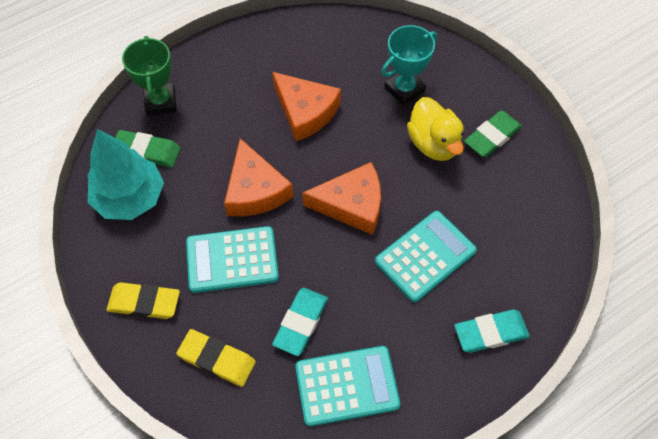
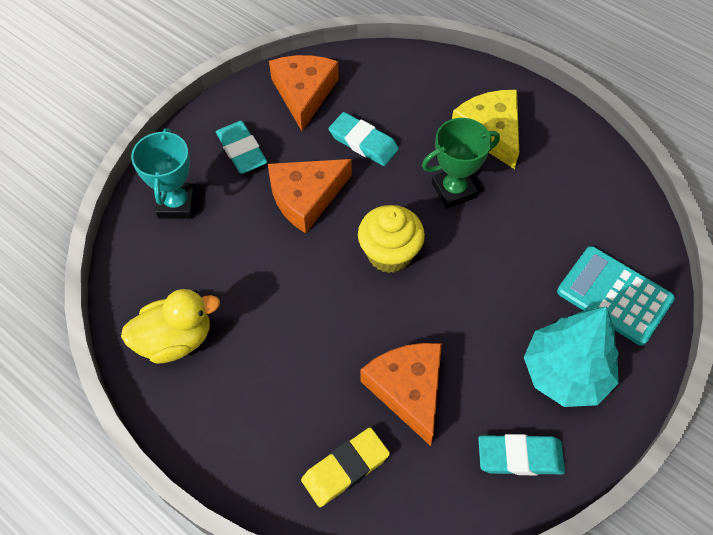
green eraser: 2 -> 0
turquoise calculator: 3 -> 1
turquoise eraser: 2 -> 3
yellow cheese: 0 -> 1
yellow cupcake: 0 -> 1
yellow eraser: 2 -> 1

